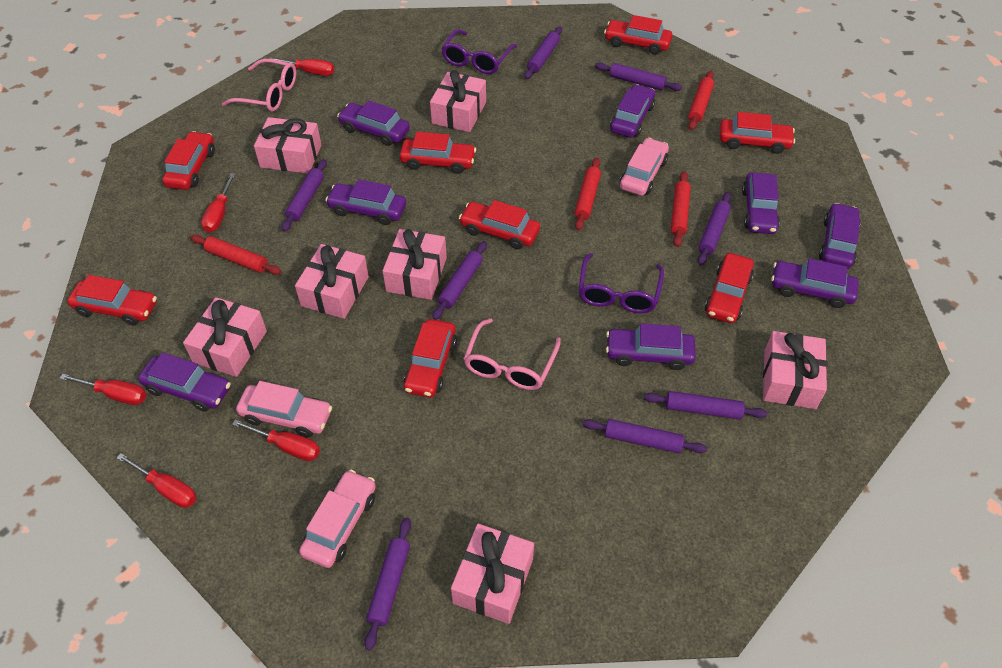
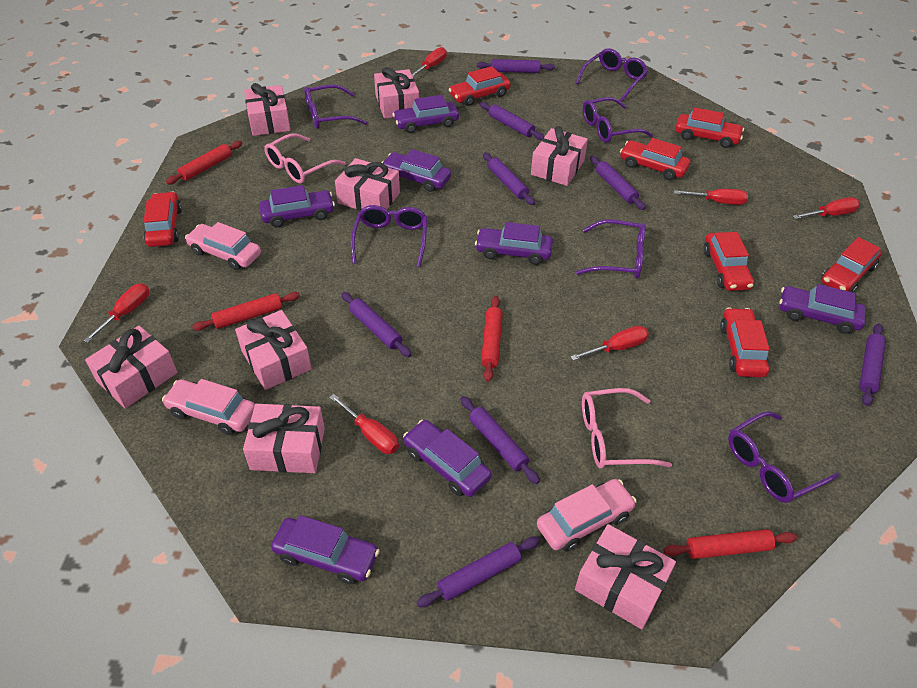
pink gift: 7 -> 8
purple car: 8 -> 7
purple glasses: 2 -> 6
red car: 8 -> 7
red screwdriver: 5 -> 6

